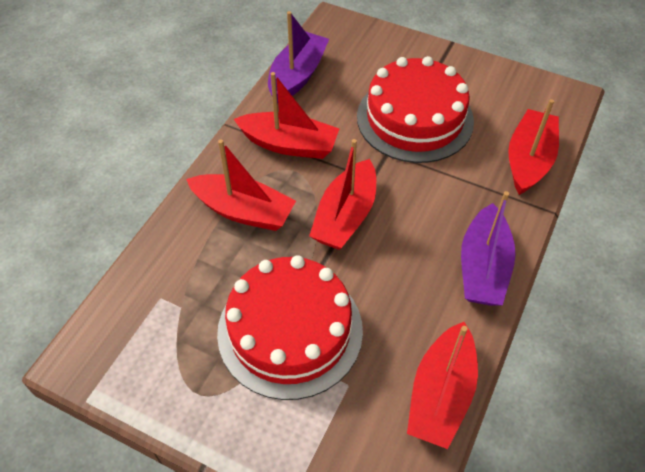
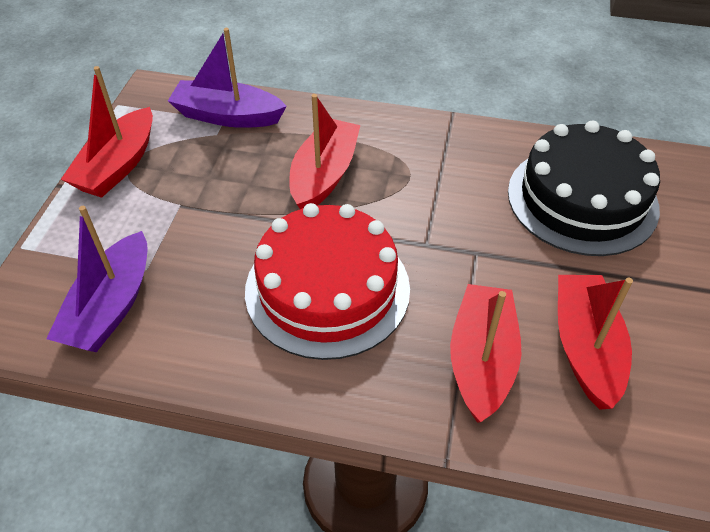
black cake: 0 -> 1
red boat: 5 -> 4
red cake: 2 -> 1

